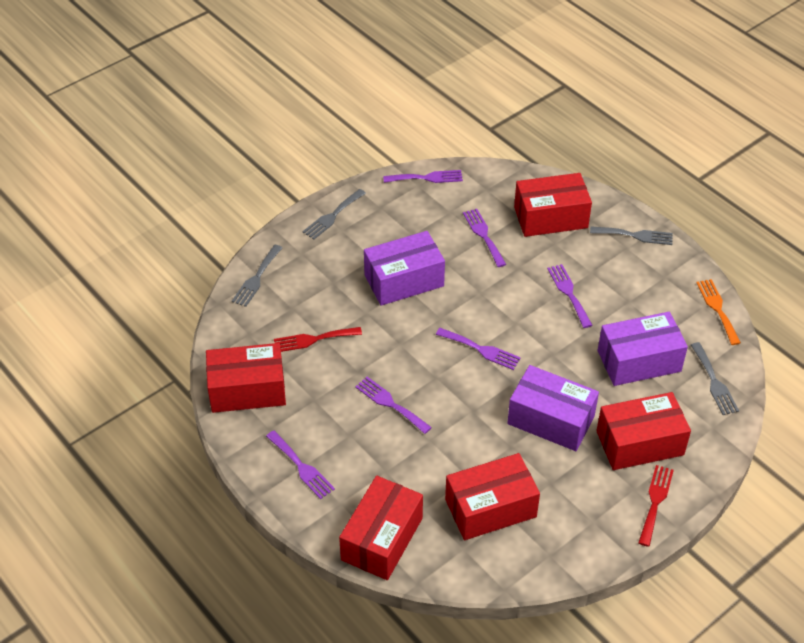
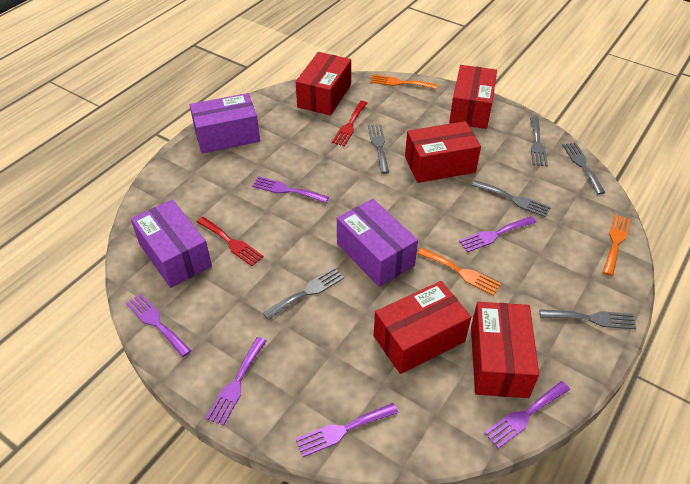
grey fork: 4 -> 6
orange fork: 1 -> 3

